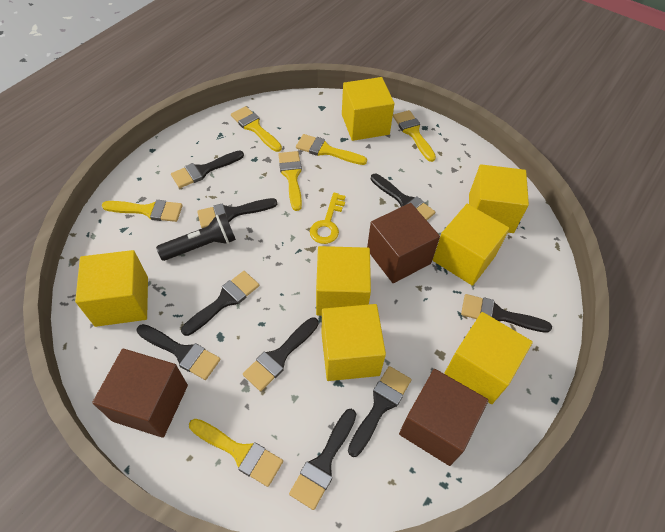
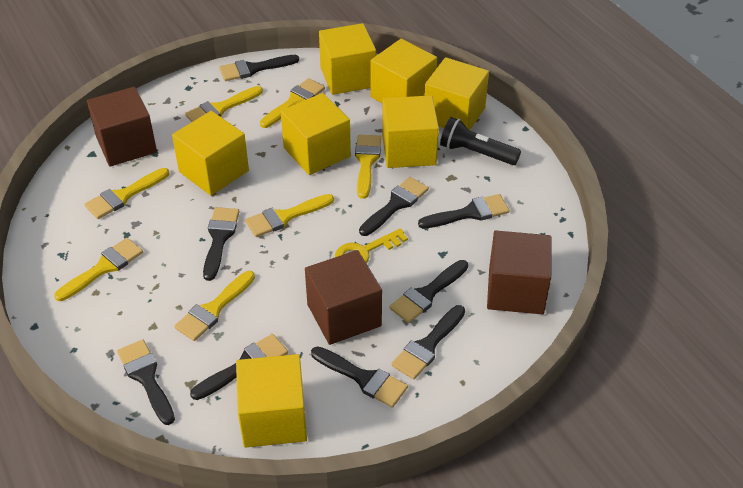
yellow brush: 6 -> 7

